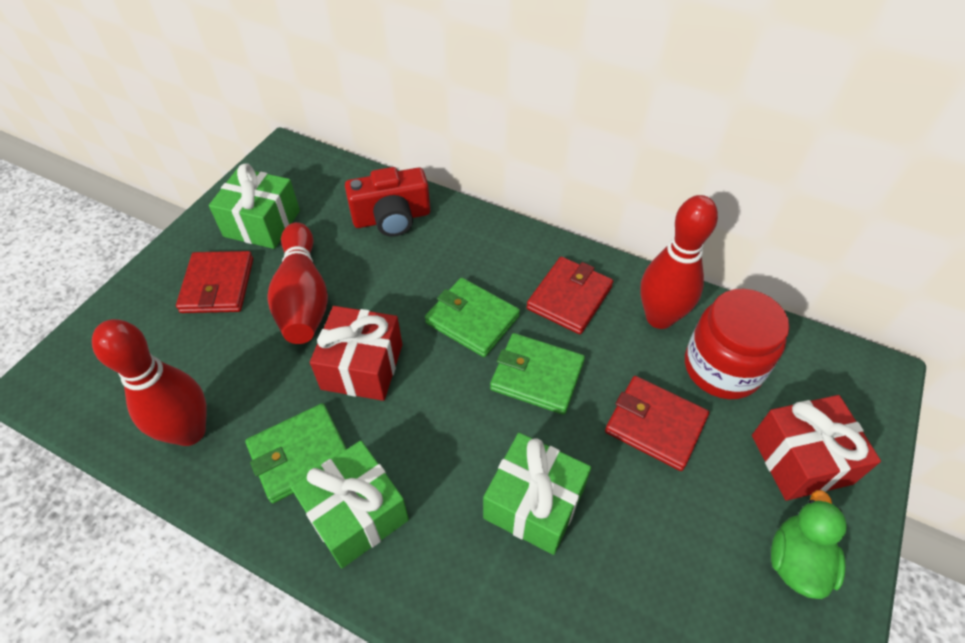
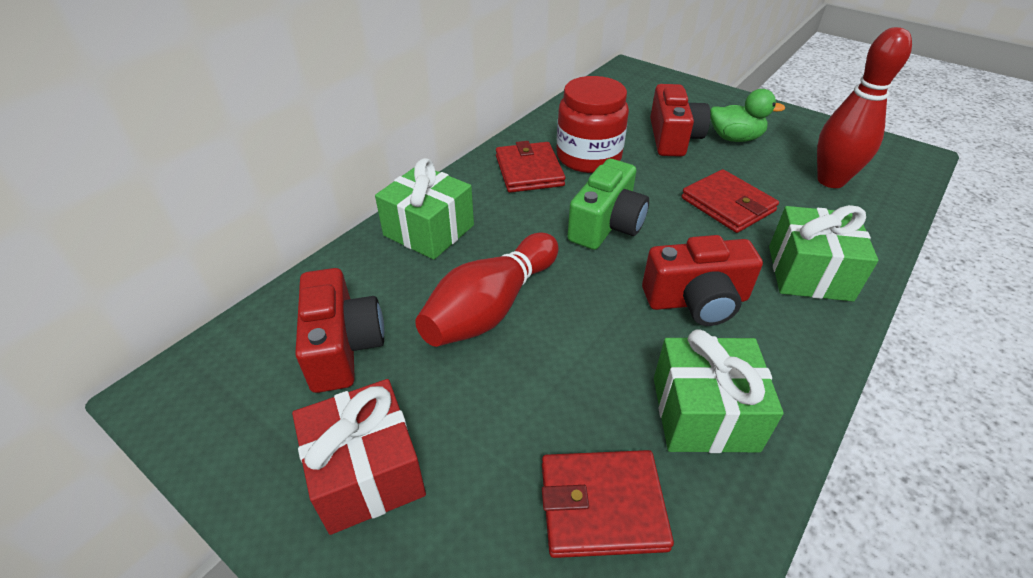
green camera: 0 -> 1
green wallet: 3 -> 0
red bowling pin: 3 -> 2
red camera: 1 -> 3
red gift: 2 -> 1

